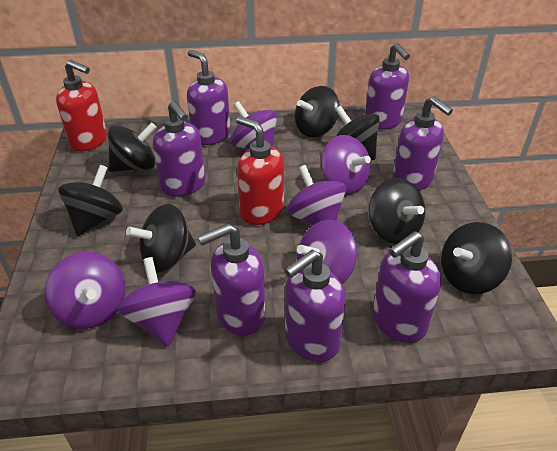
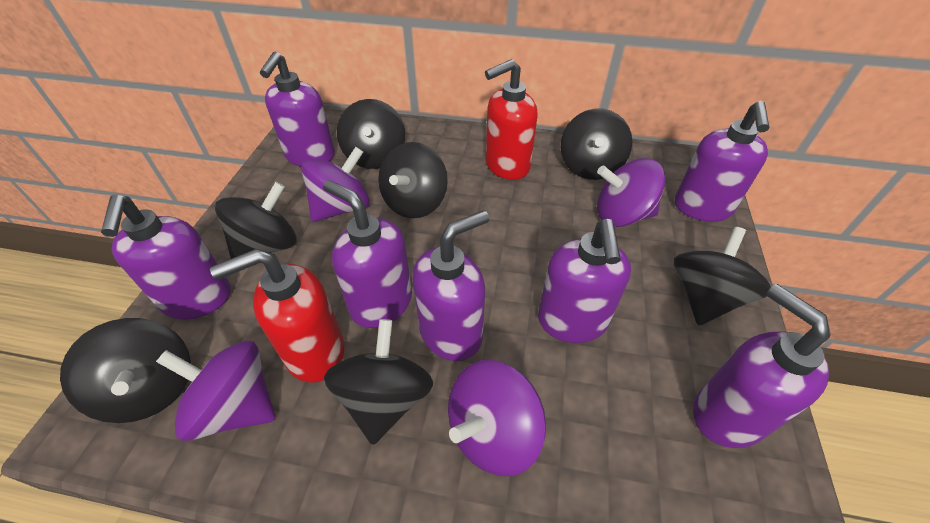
purple spinning top: 6 -> 4

